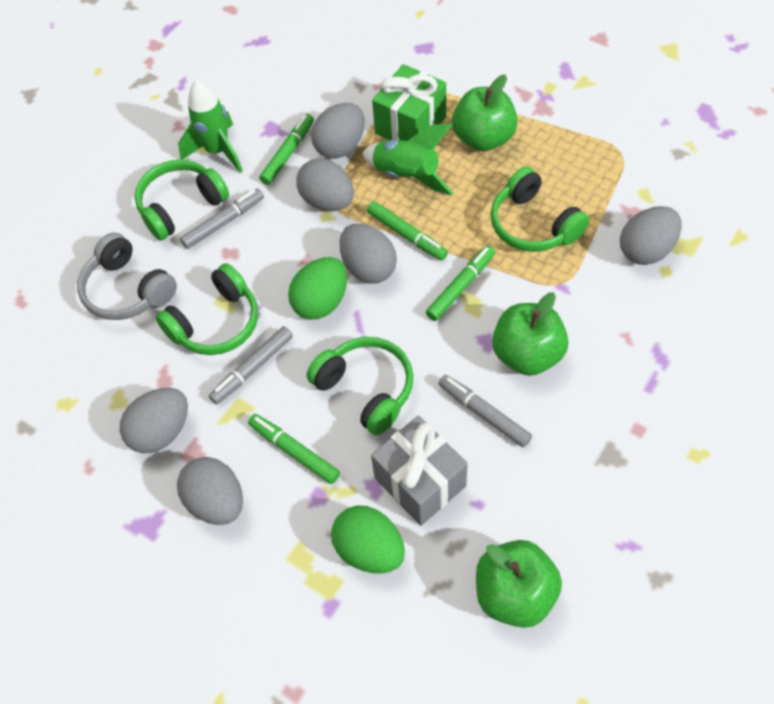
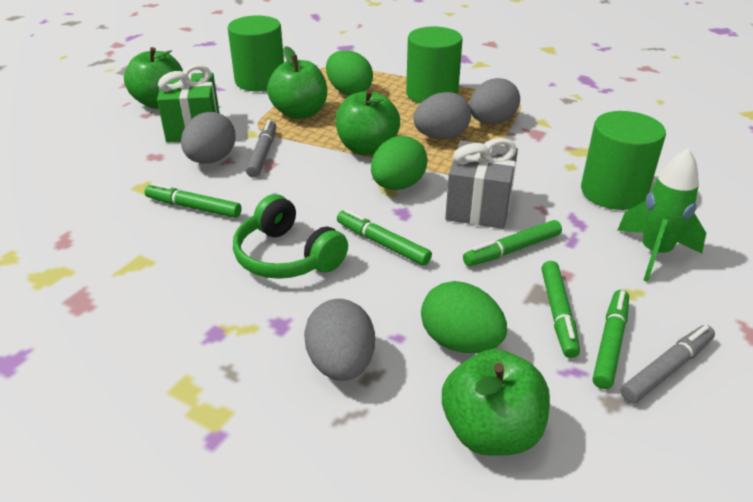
green apple: 3 -> 4
green cylinder: 0 -> 3
green egg: 2 -> 3
green headphones: 4 -> 1
green marker: 4 -> 5
green rocket: 2 -> 1
grey egg: 6 -> 4
grey headphones: 1 -> 0
grey marker: 3 -> 2

